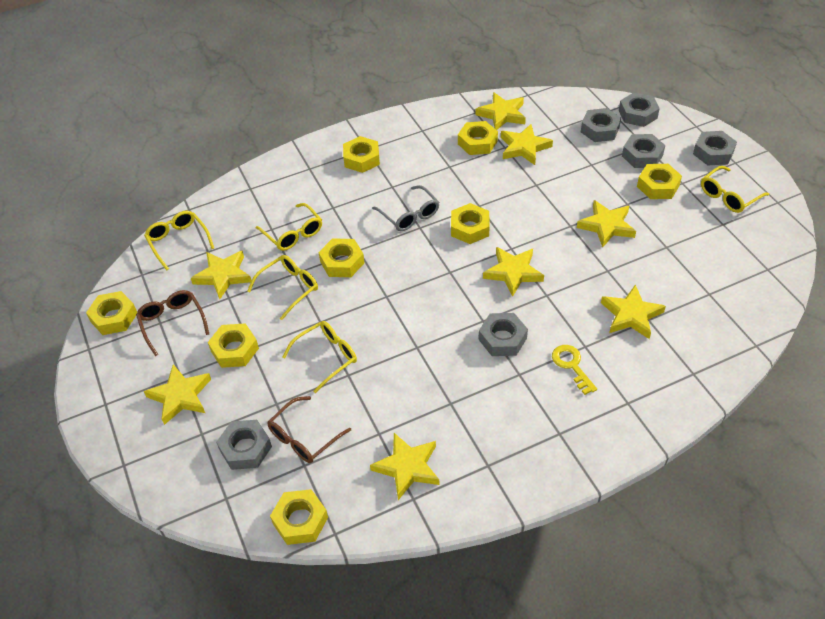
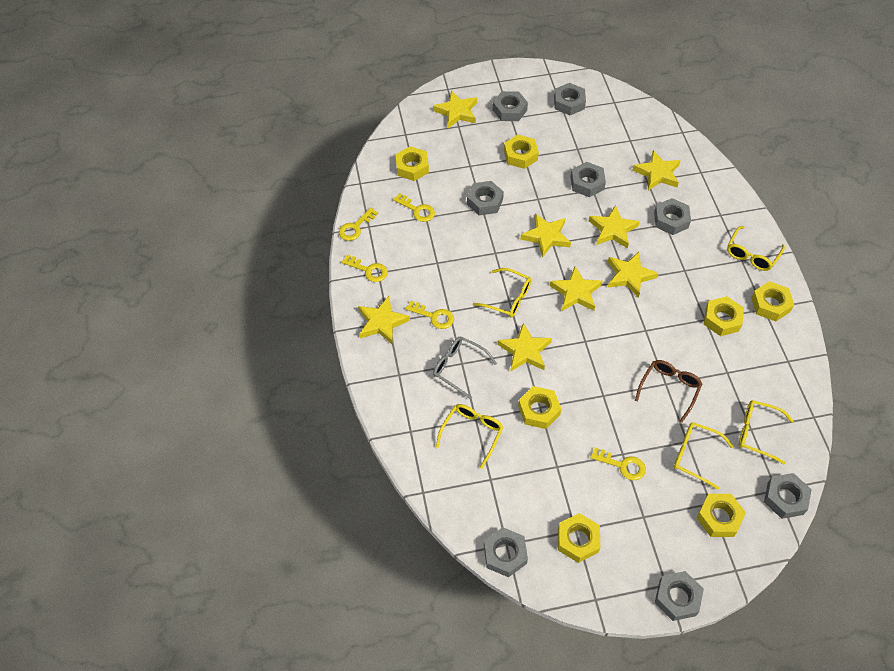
brown glasses: 2 -> 1
grey nut: 6 -> 8
yellow key: 1 -> 5
yellow nut: 8 -> 7

